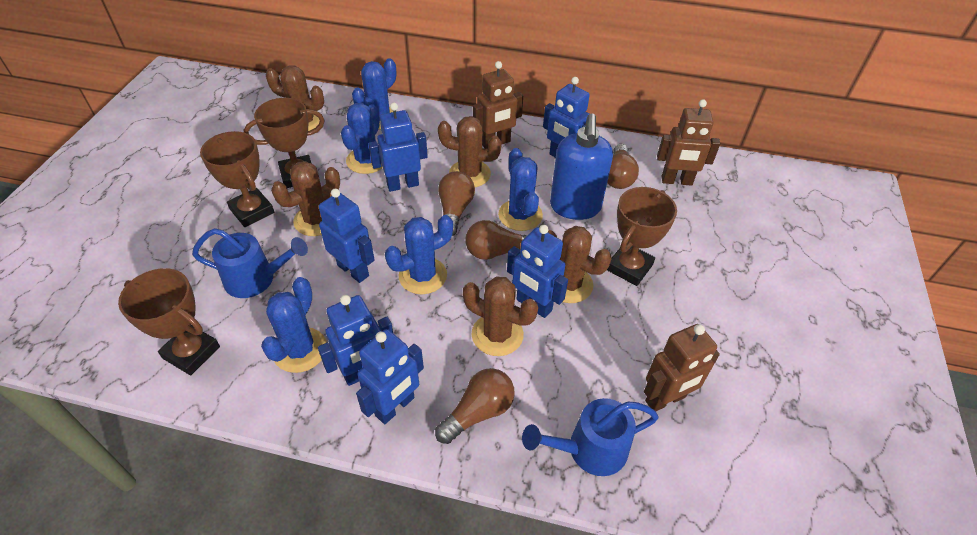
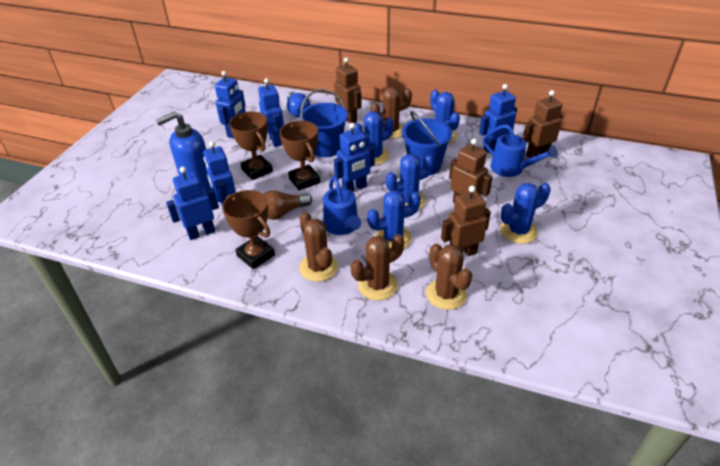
blue bucket: 0 -> 2
blue light bulb: 0 -> 1
brown cactus: 5 -> 4
brown light bulb: 4 -> 1
brown robot: 3 -> 4
brown trophy: 4 -> 3

